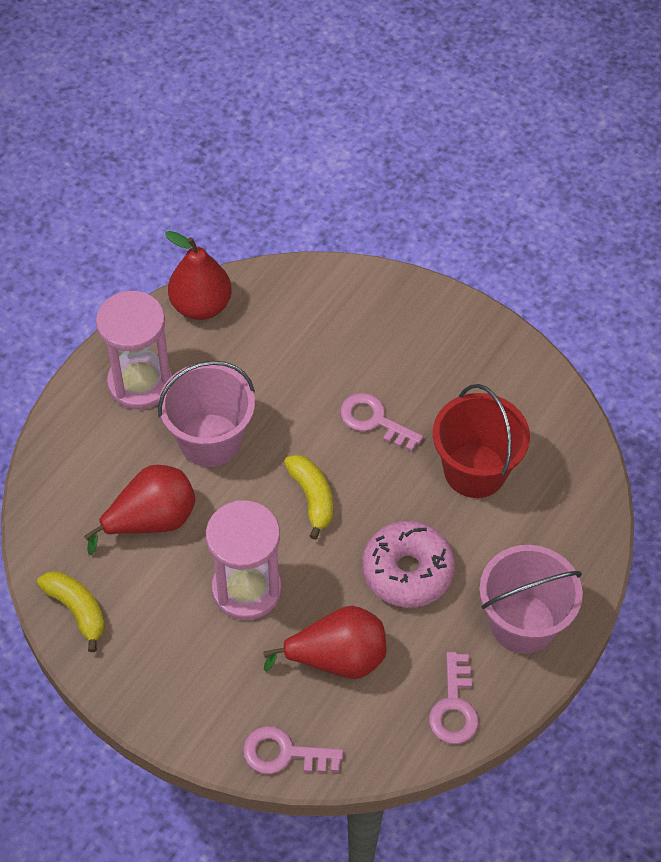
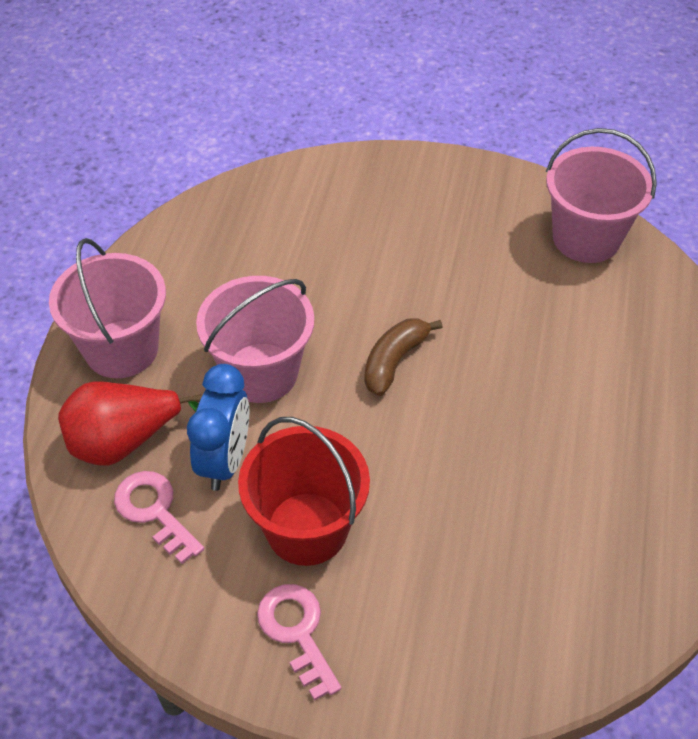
blue clock: 0 -> 1
brown banana: 0 -> 1
pink bucket: 2 -> 3
pink donut: 1 -> 0
pink hourglass: 2 -> 0
pink key: 3 -> 2
red pear: 3 -> 1
yellow banana: 2 -> 0

